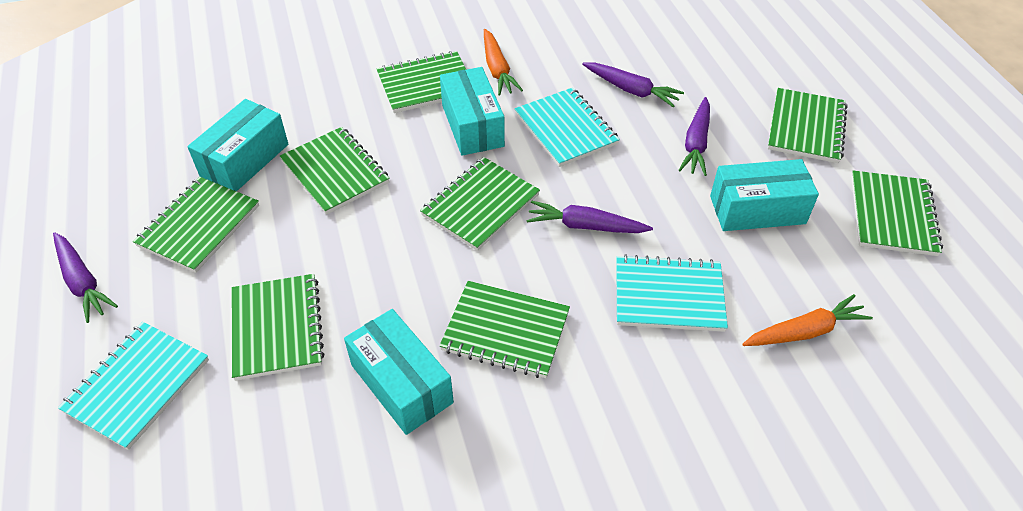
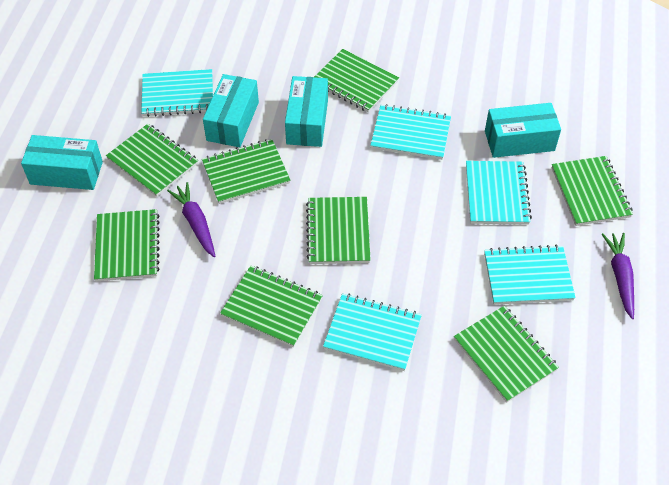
orange carrot: 2 -> 0
purple carrot: 4 -> 2
turquoise notebook: 3 -> 5

